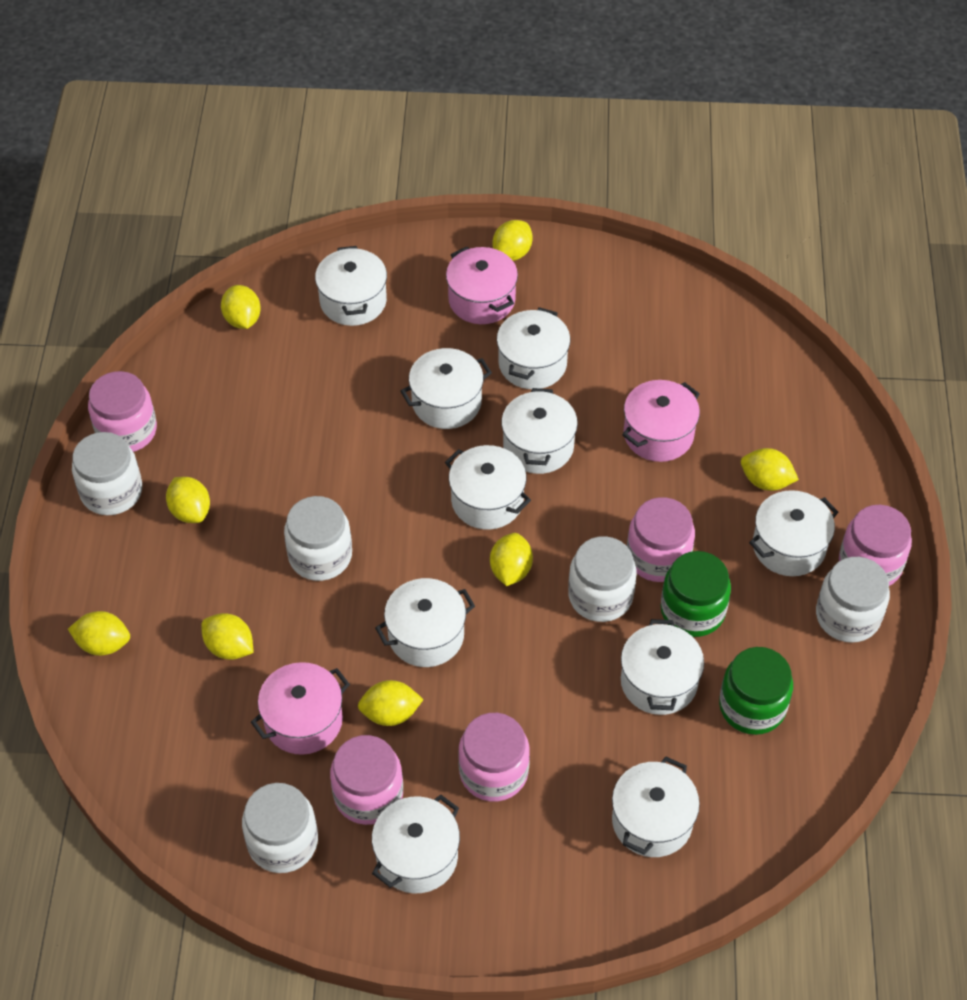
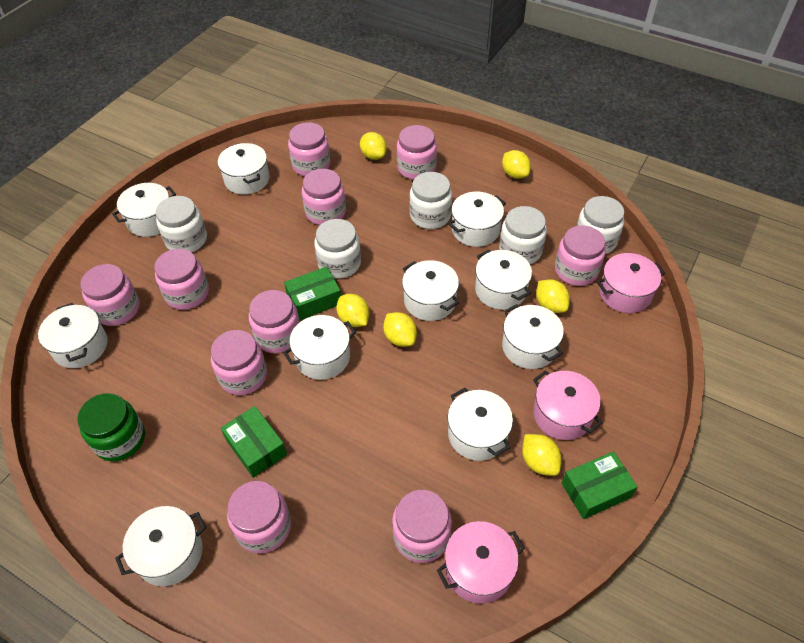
green box: 0 -> 3
green jar: 2 -> 1
pink jar: 5 -> 10
yellow lemon: 8 -> 6

